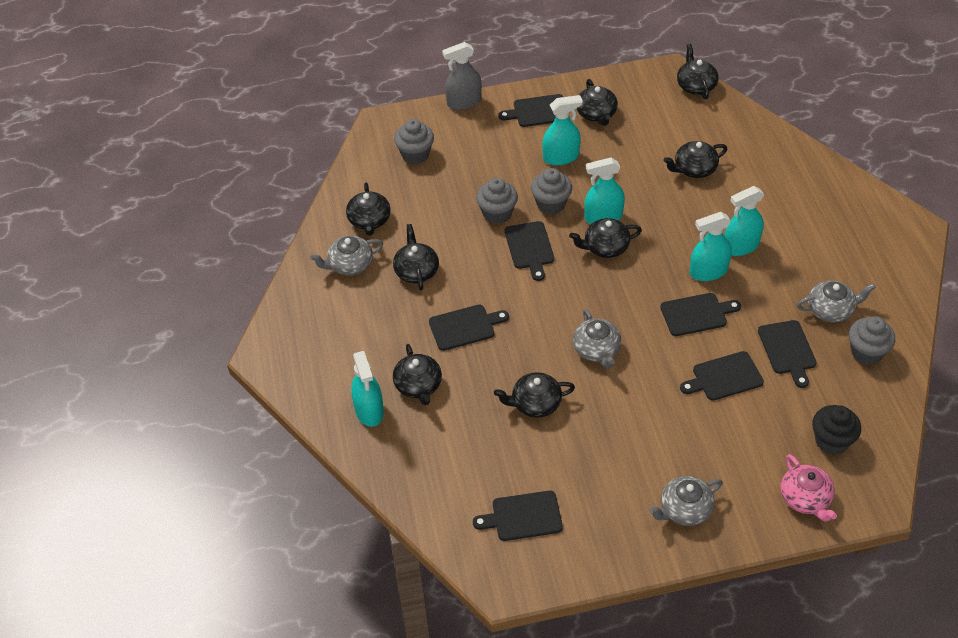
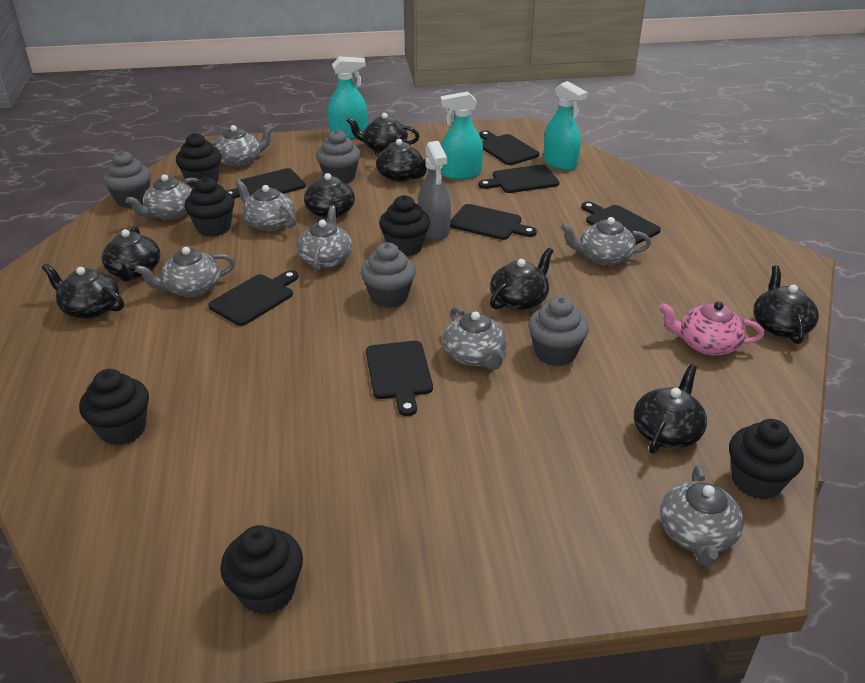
black cupcake: 1 -> 6
grey teapot: 4 -> 8
turquoise spray bottle: 5 -> 3

